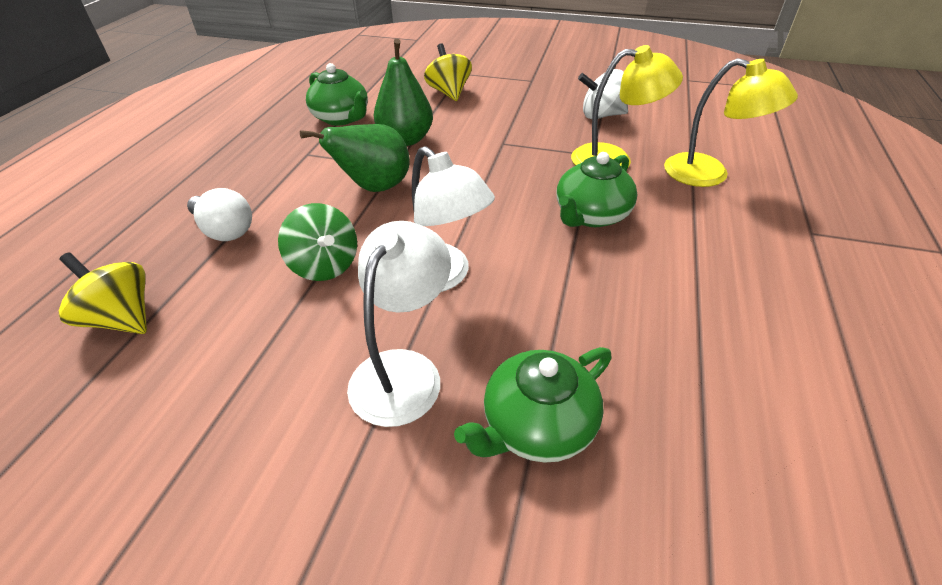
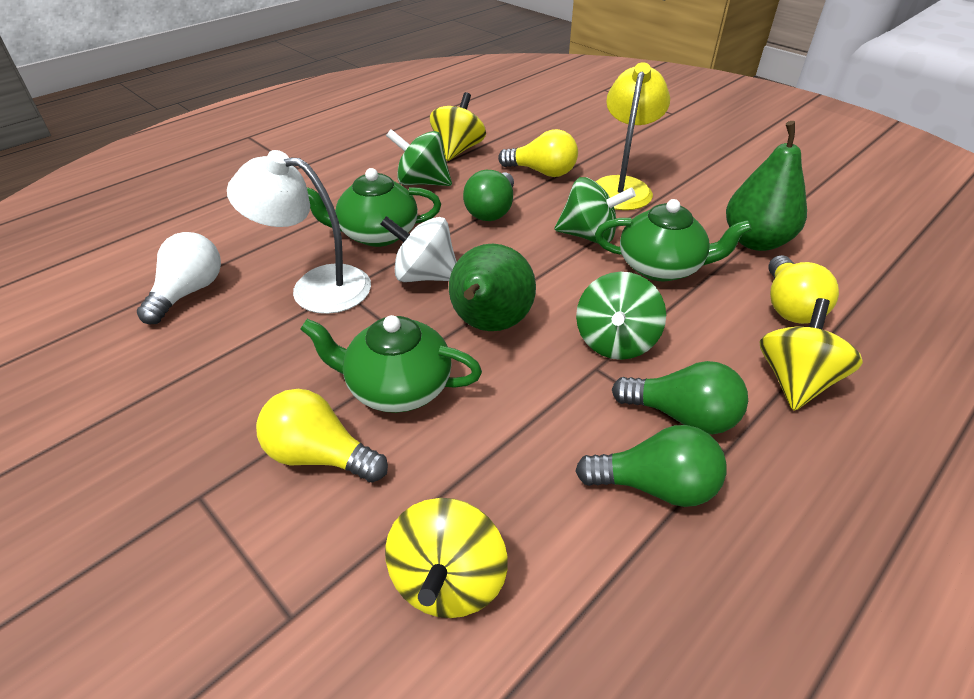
green light bulb: 0 -> 3
green spinning top: 1 -> 3
white lamp: 2 -> 1
yellow lamp: 2 -> 1
yellow light bulb: 0 -> 3
yellow spinning top: 2 -> 3

